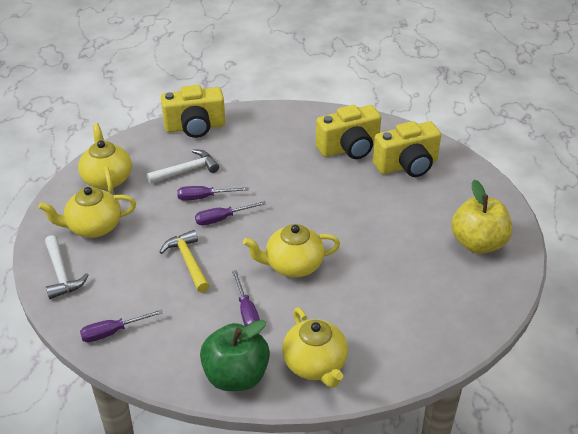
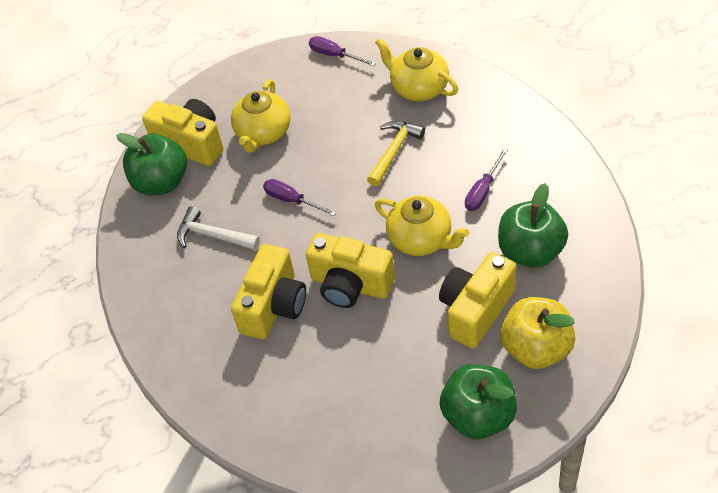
green apple: 1 -> 3
purple screwdriver: 4 -> 3
white hammer: 2 -> 1
yellow camera: 3 -> 4
yellow teapot: 4 -> 3

